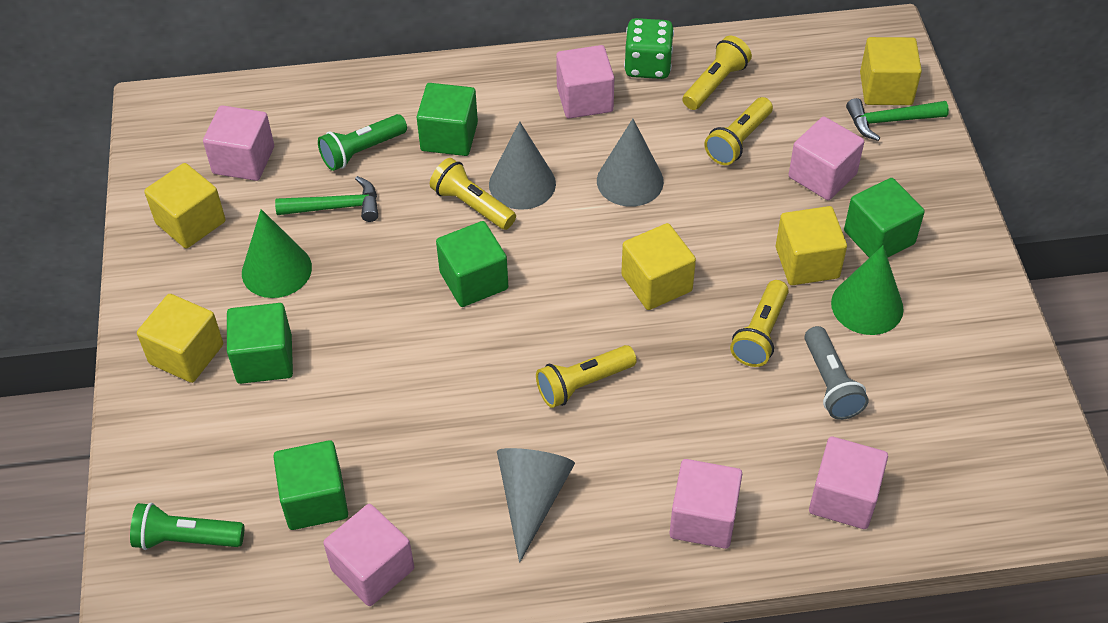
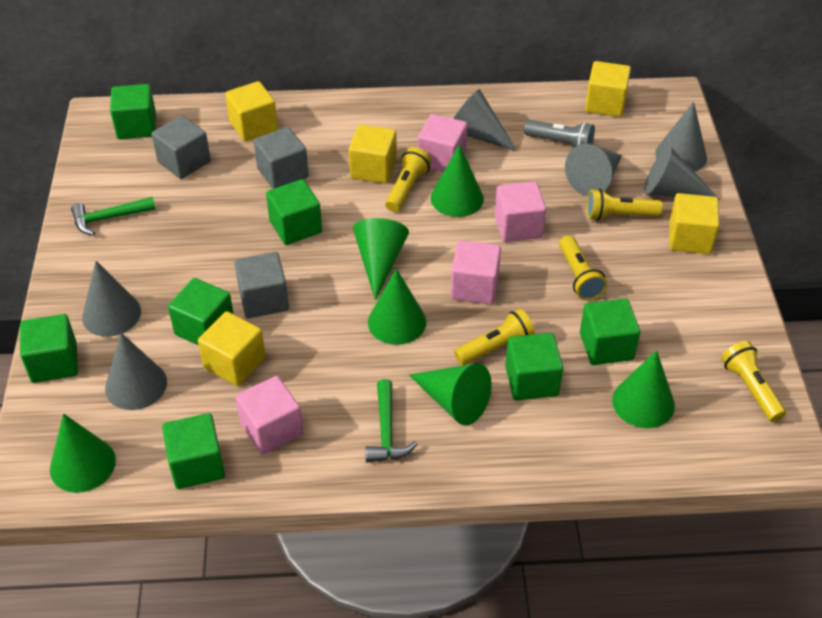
green cone: 2 -> 6
green cube: 5 -> 7
green dice: 1 -> 0
green flashlight: 2 -> 0
grey cone: 3 -> 6
grey cube: 0 -> 3
pink cube: 6 -> 4

